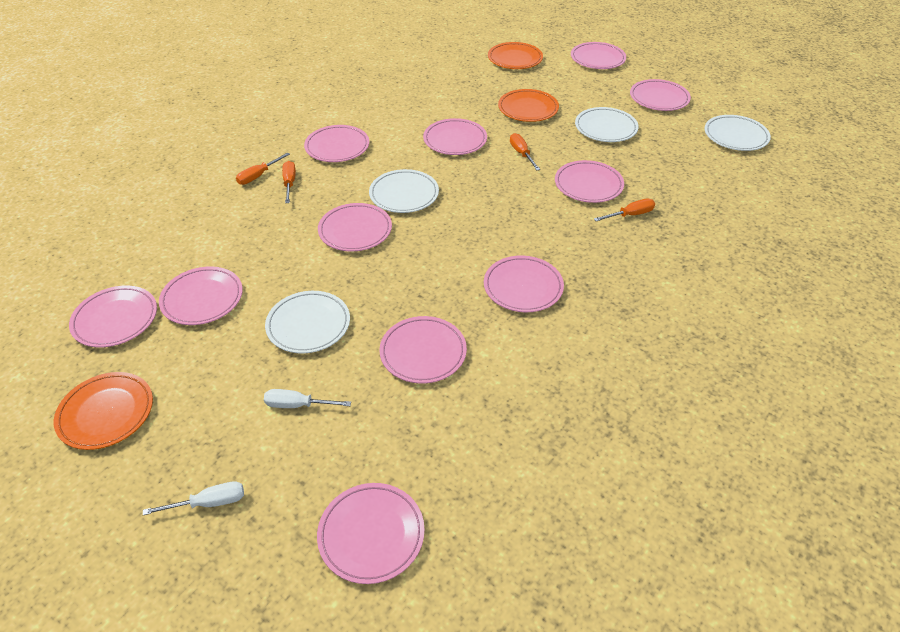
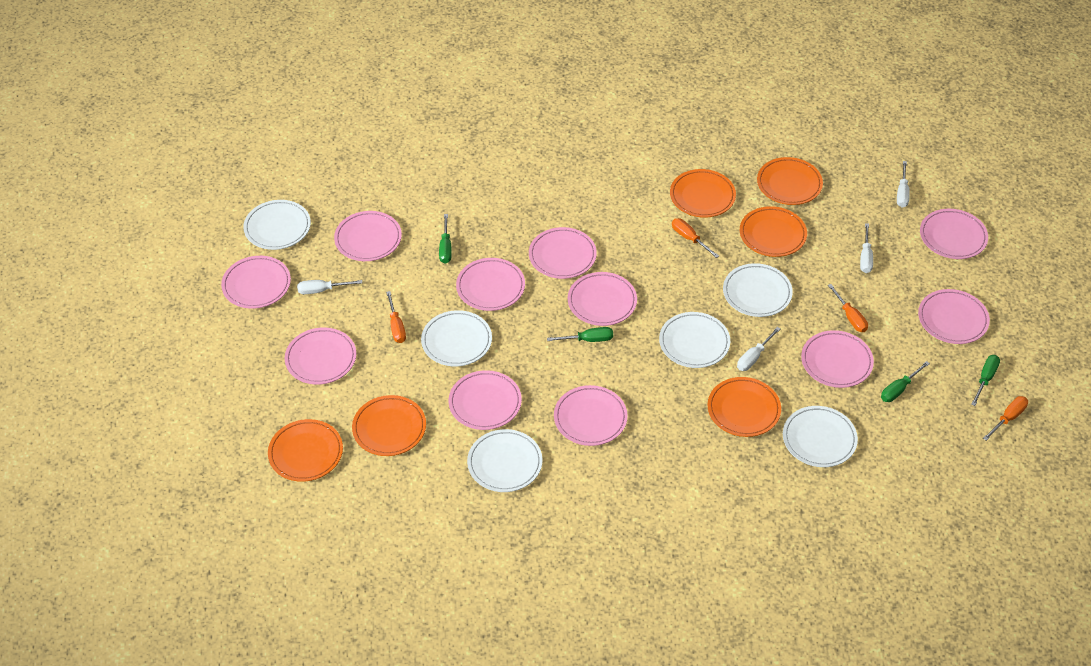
green screwdriver: 0 -> 4
orange plate: 3 -> 6
white plate: 4 -> 6
white screwdriver: 2 -> 4

